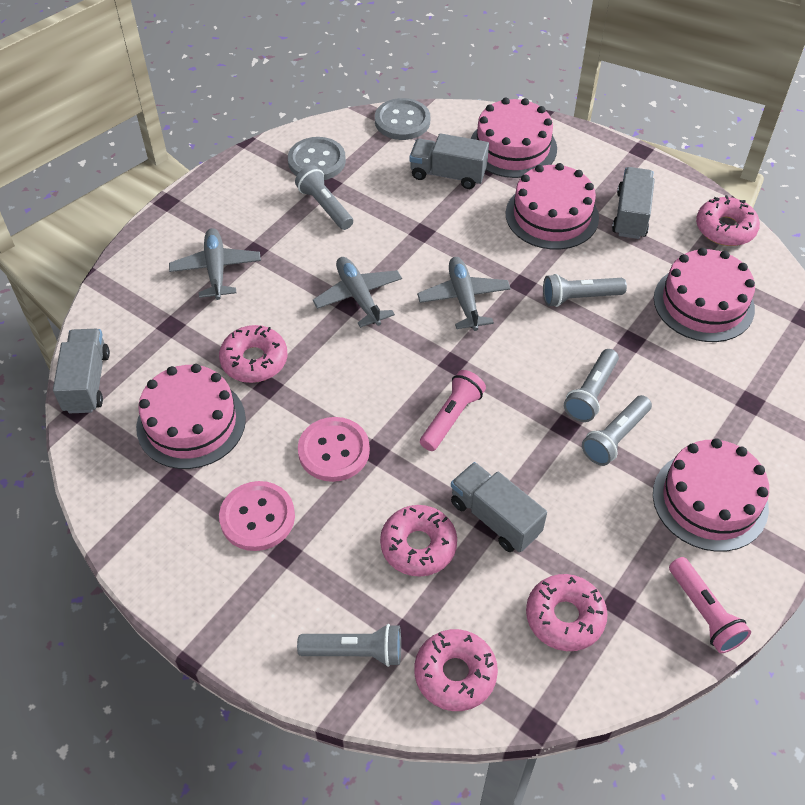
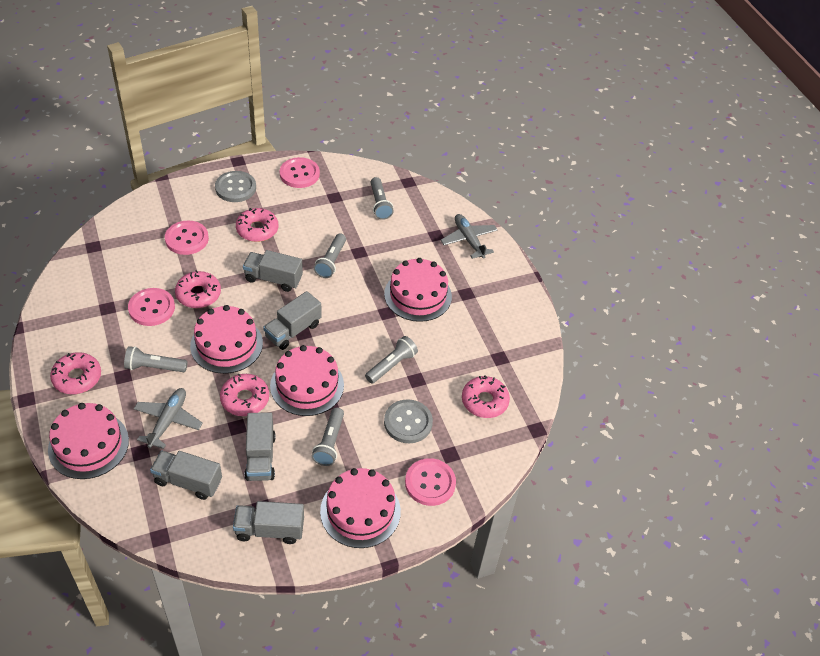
grey plane: 3 -> 2
grey truck: 4 -> 5
pink button: 2 -> 4
pink flashlight: 2 -> 0

